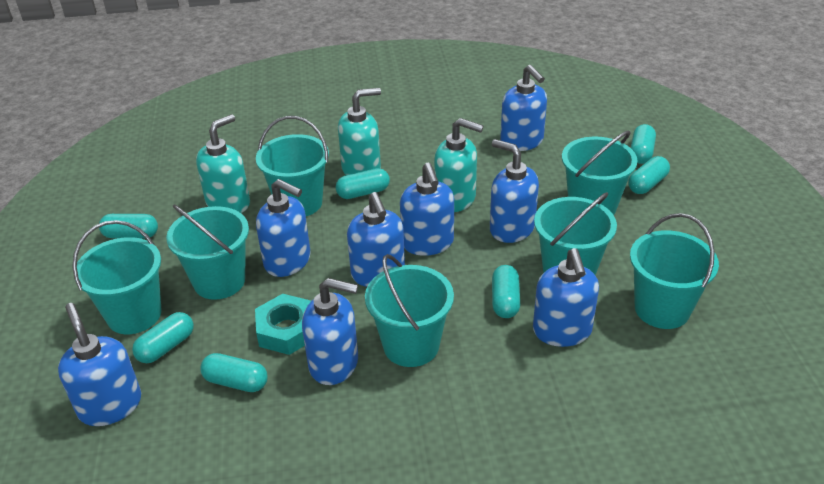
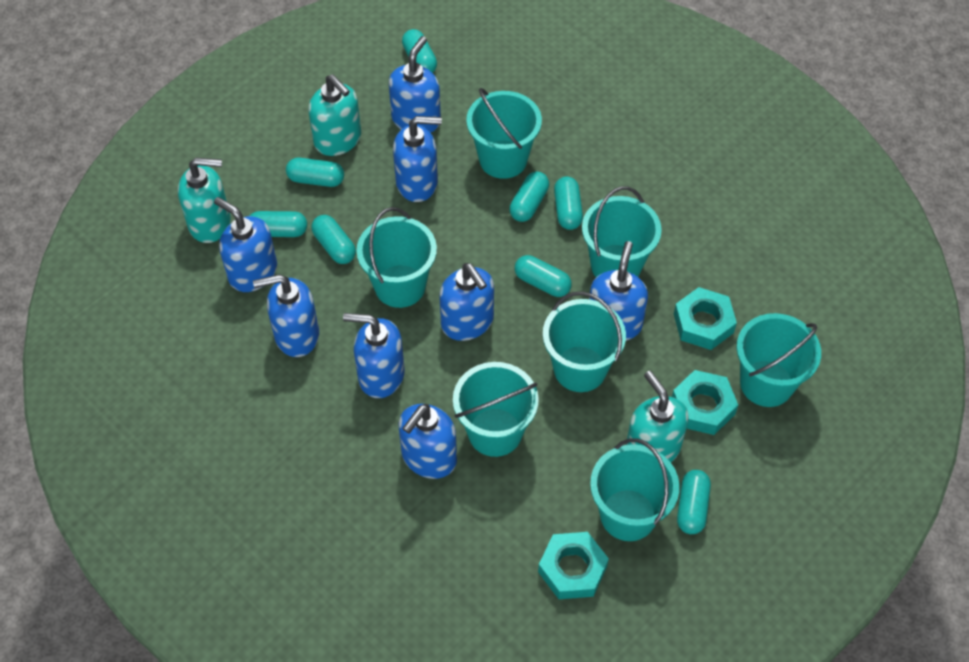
turquoise capsule: 7 -> 8
turquoise nut: 1 -> 3

